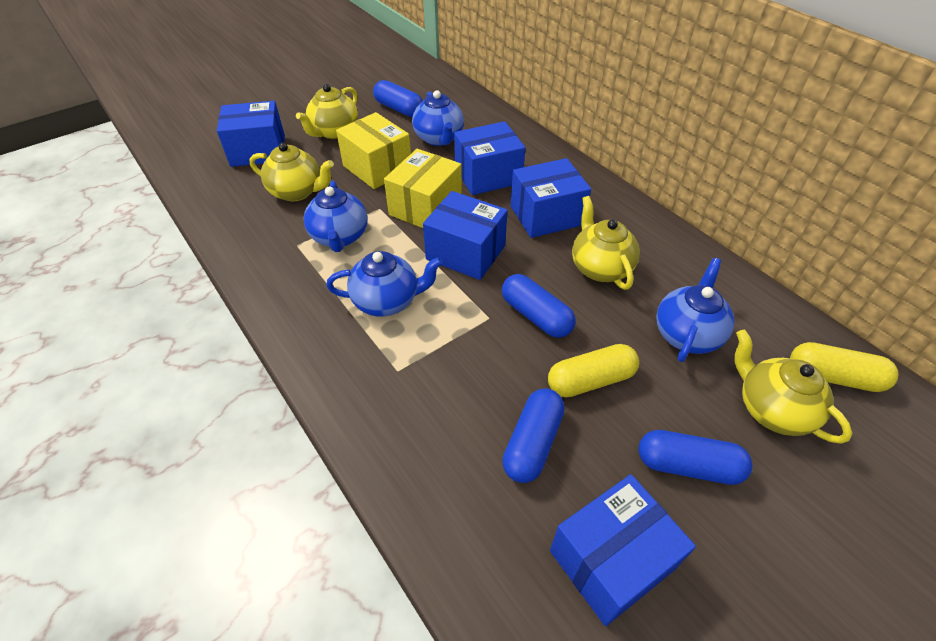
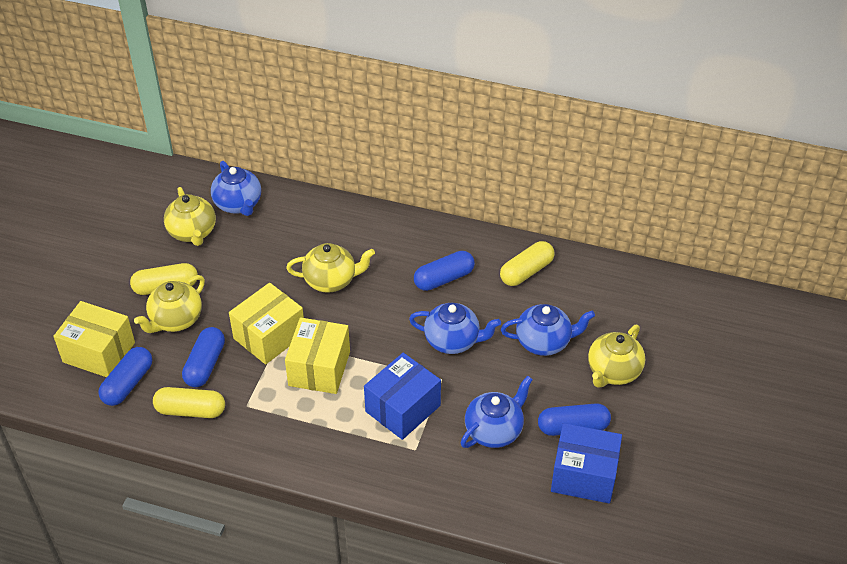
blue box: 5 -> 2
yellow box: 2 -> 3
yellow capsule: 2 -> 3

